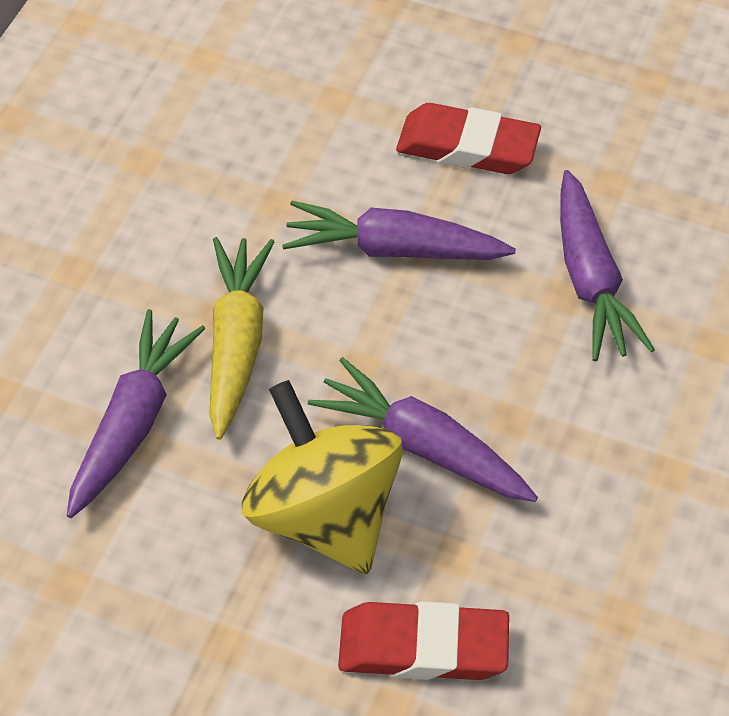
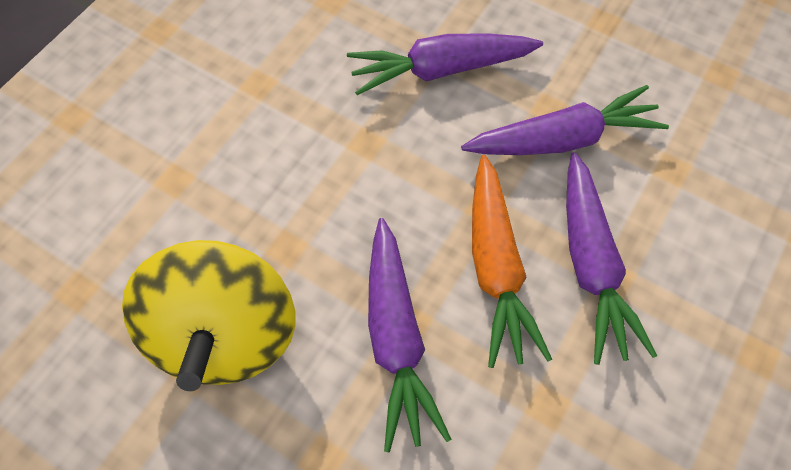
orange carrot: 0 -> 1
red eraser: 2 -> 0
yellow carrot: 1 -> 0

